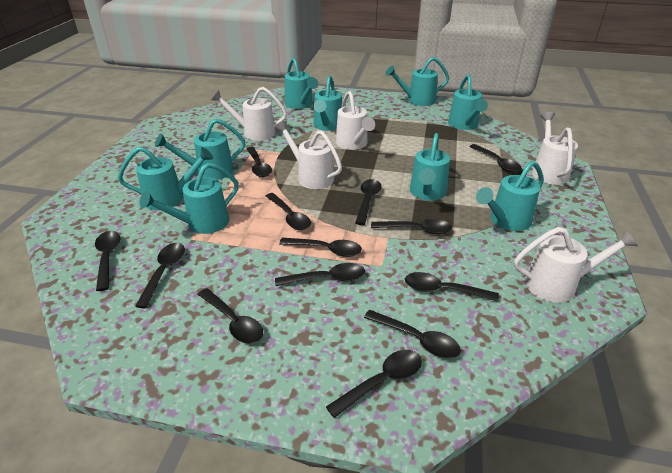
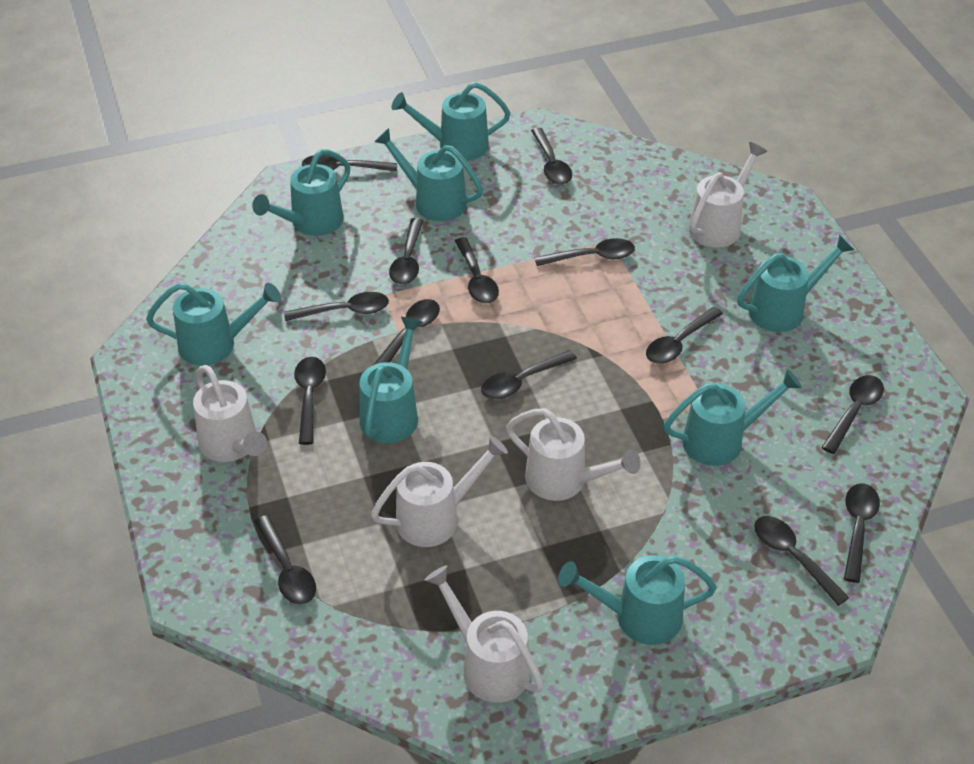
black spoon: 13 -> 14
turquoise watering can: 9 -> 8

